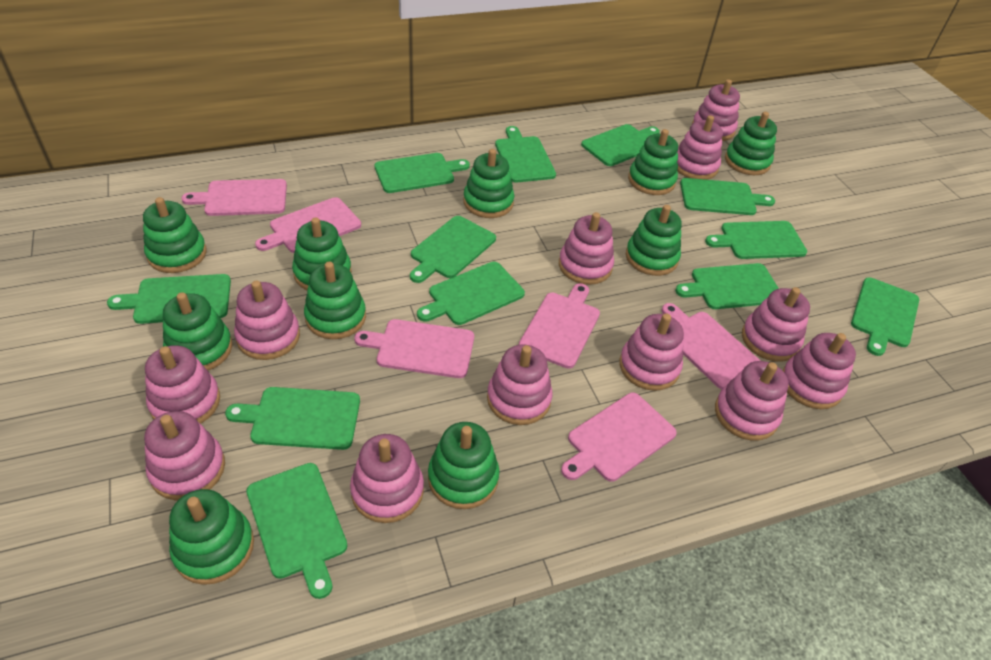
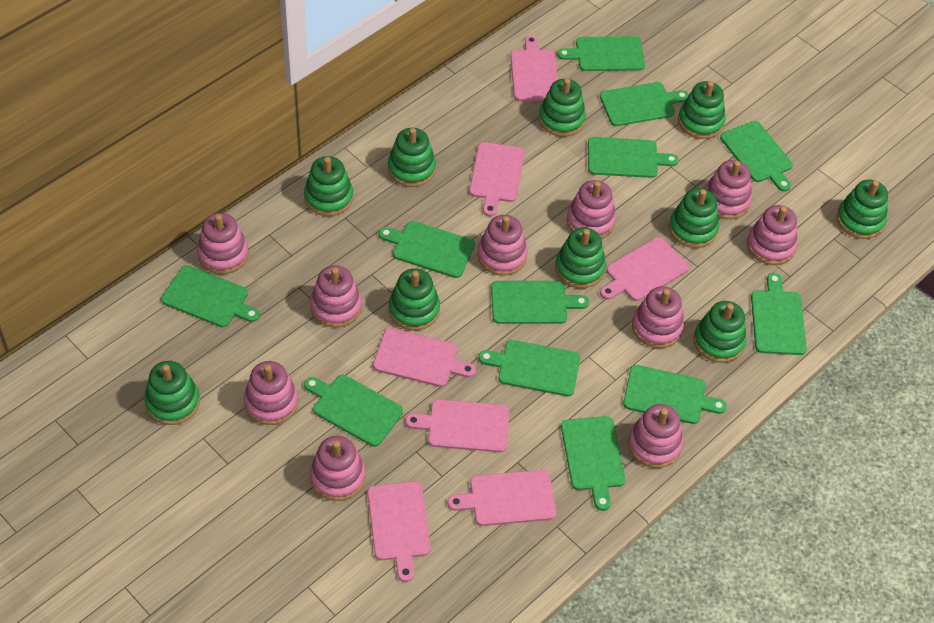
pink cutting board: 6 -> 7
pink stacking toy: 12 -> 10

